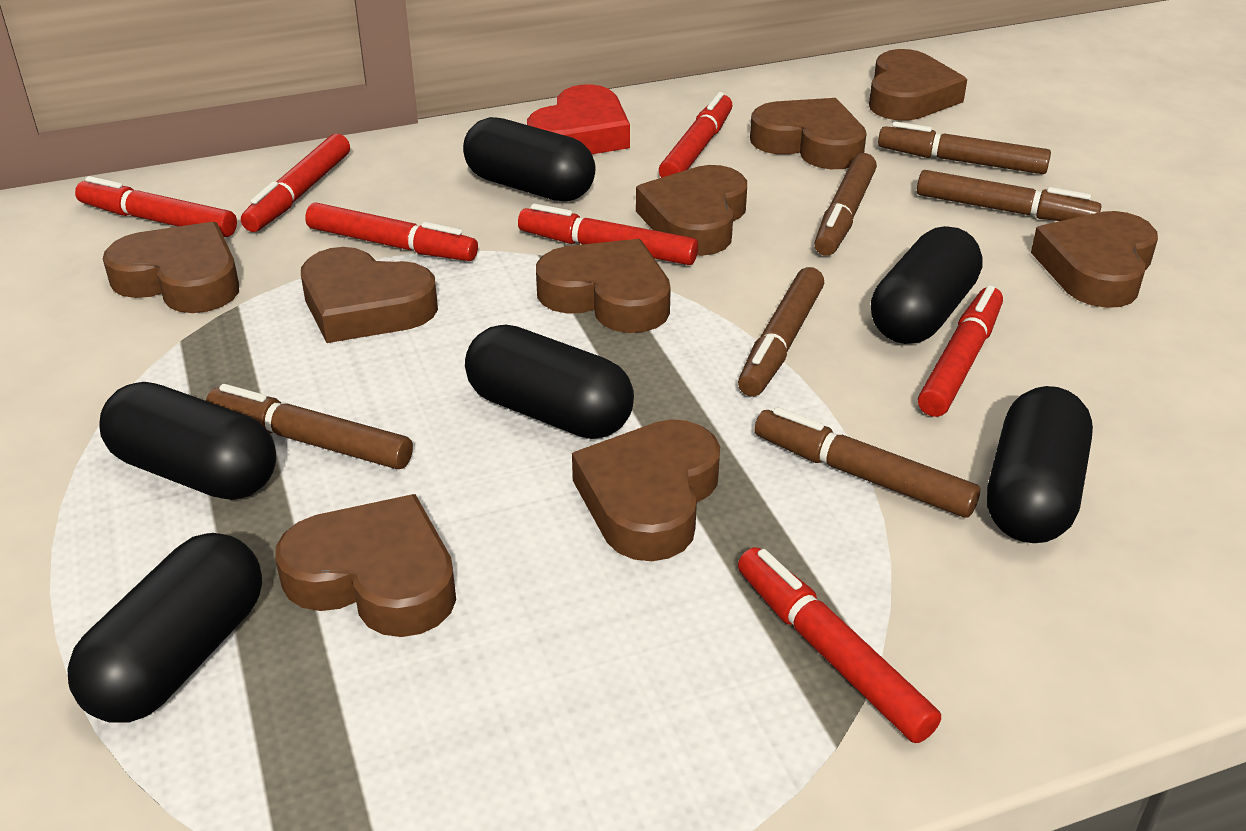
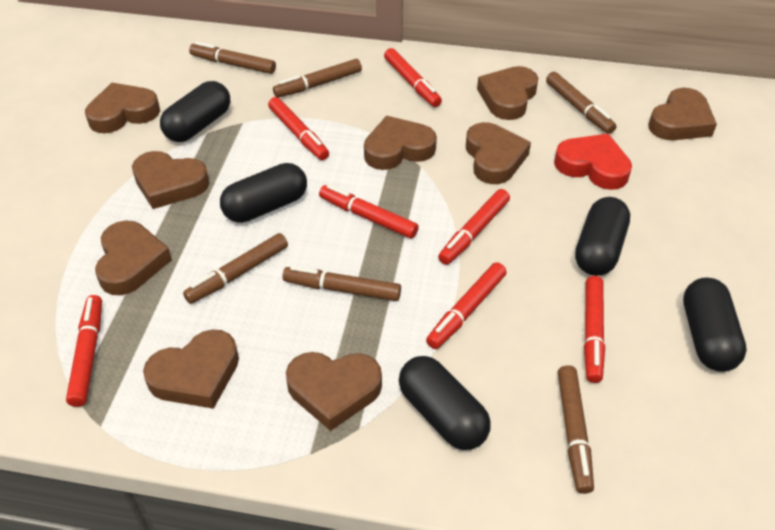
black capsule: 6 -> 5

